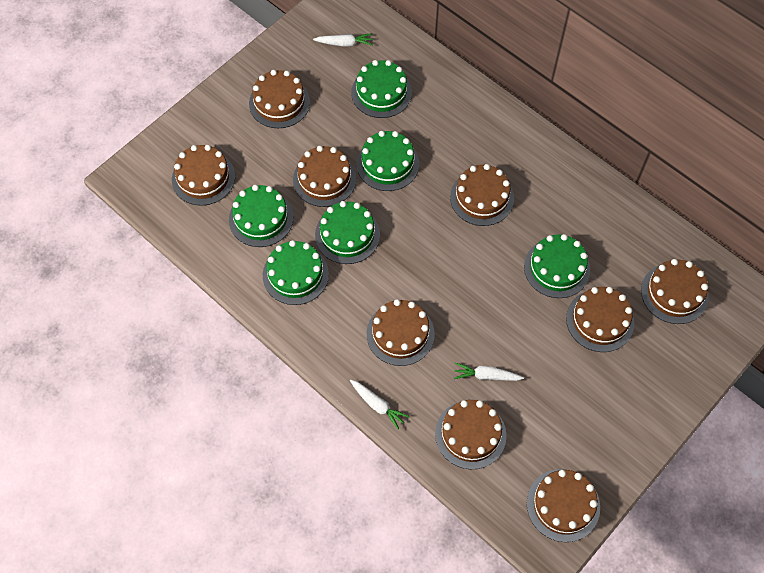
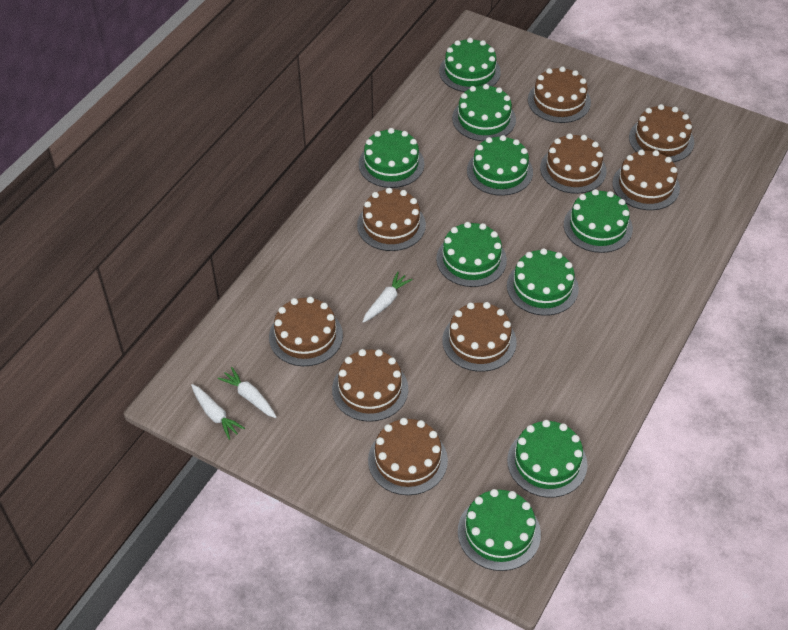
green cake: 6 -> 9

